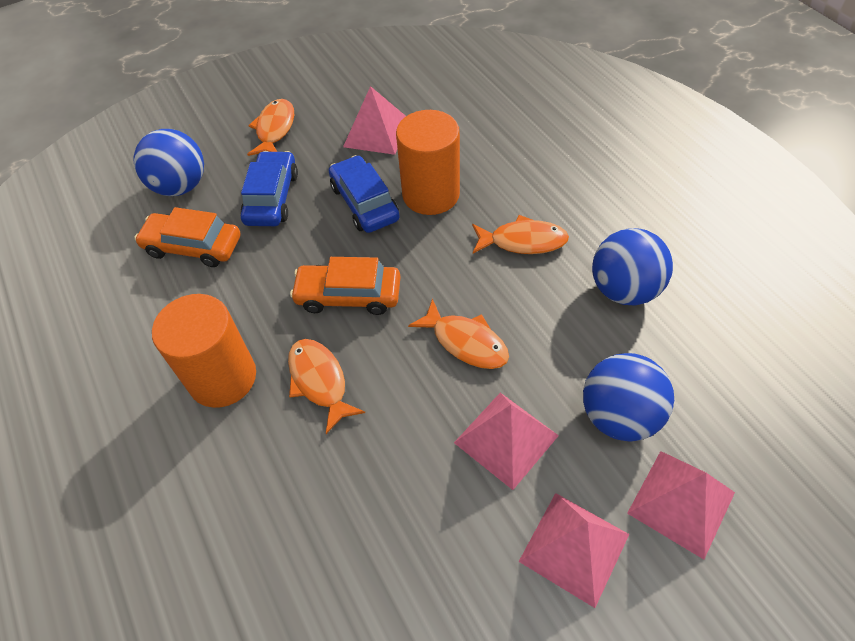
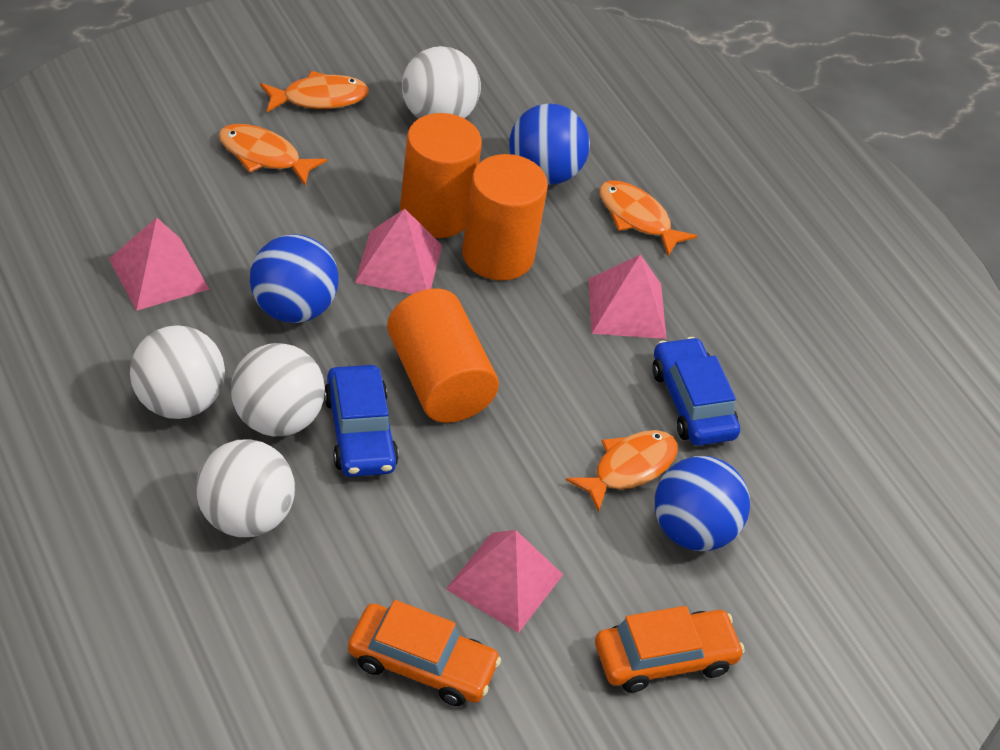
orange cylinder: 2 -> 3
white ball: 0 -> 4

